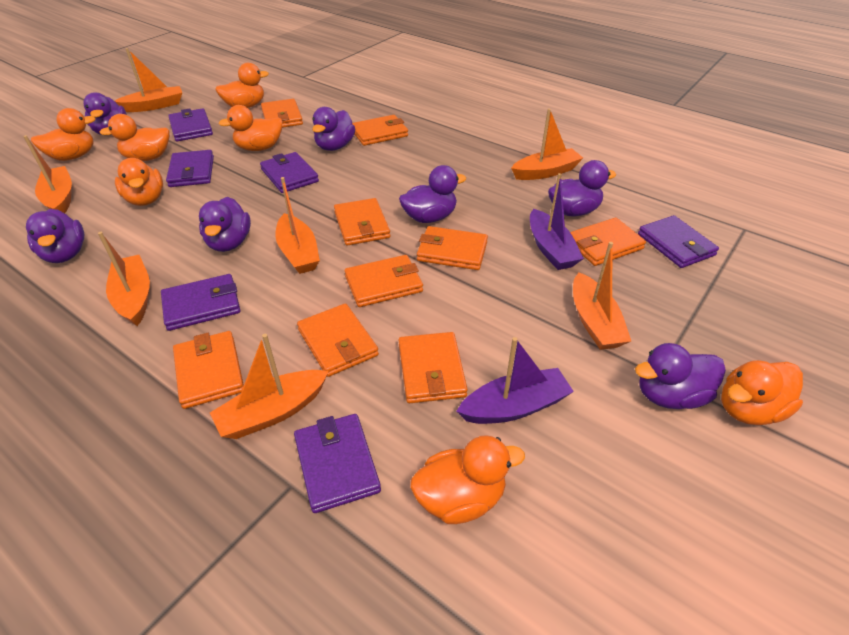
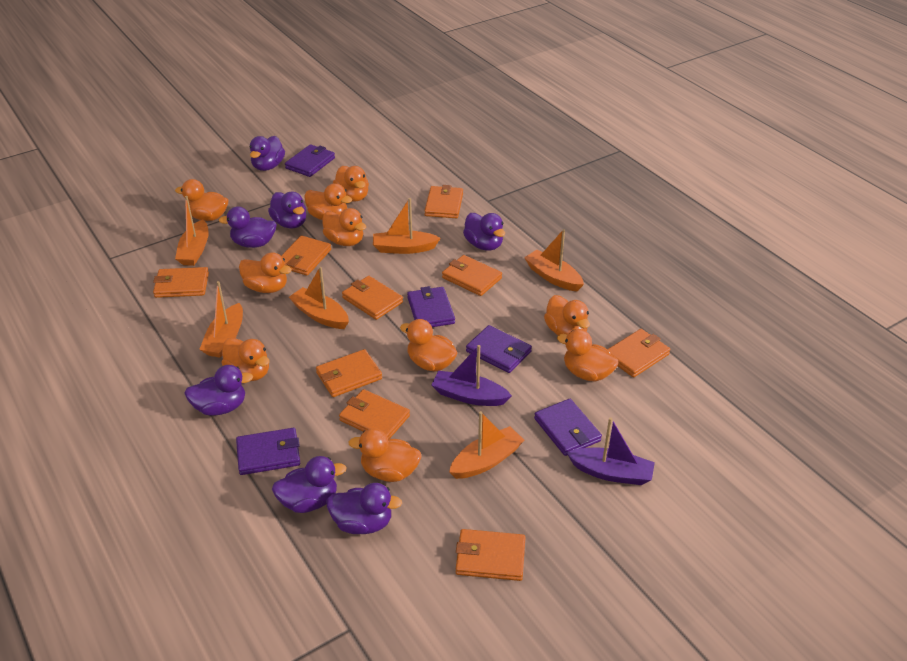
orange boat: 7 -> 6
orange duck: 7 -> 10
purple wallet: 6 -> 5

